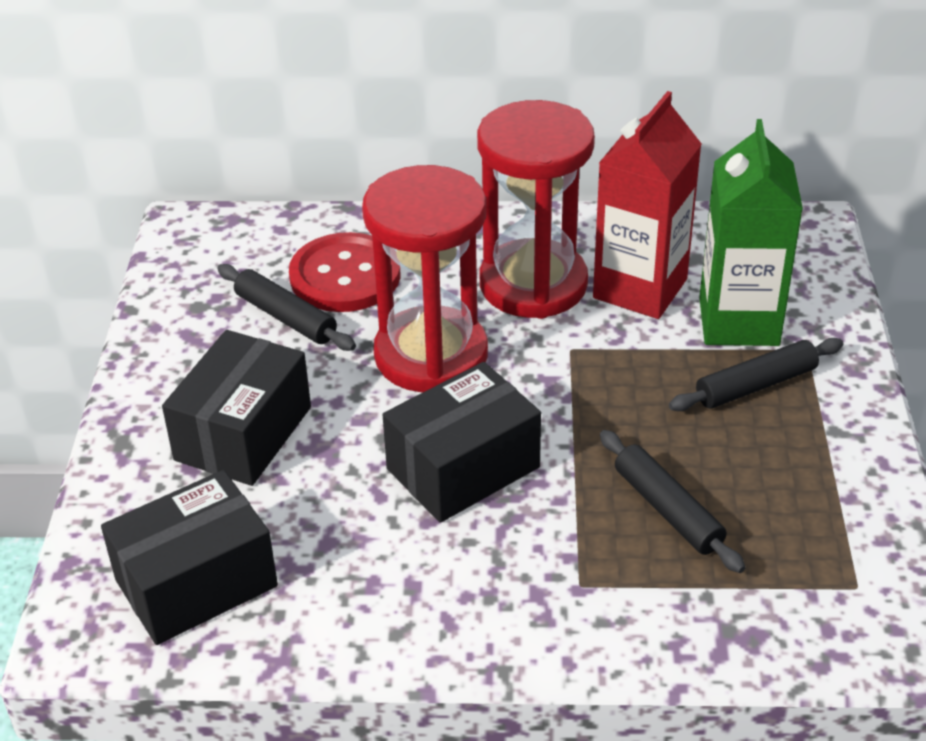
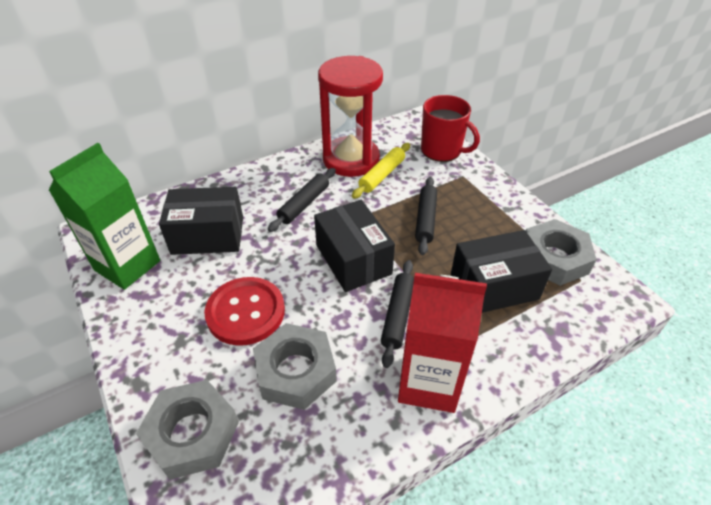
grey nut: 0 -> 3
red hourglass: 2 -> 1
red mug: 0 -> 1
yellow rolling pin: 0 -> 1

